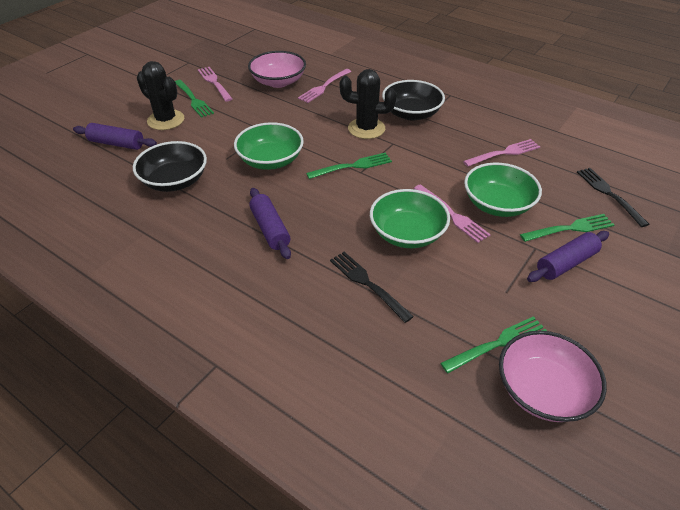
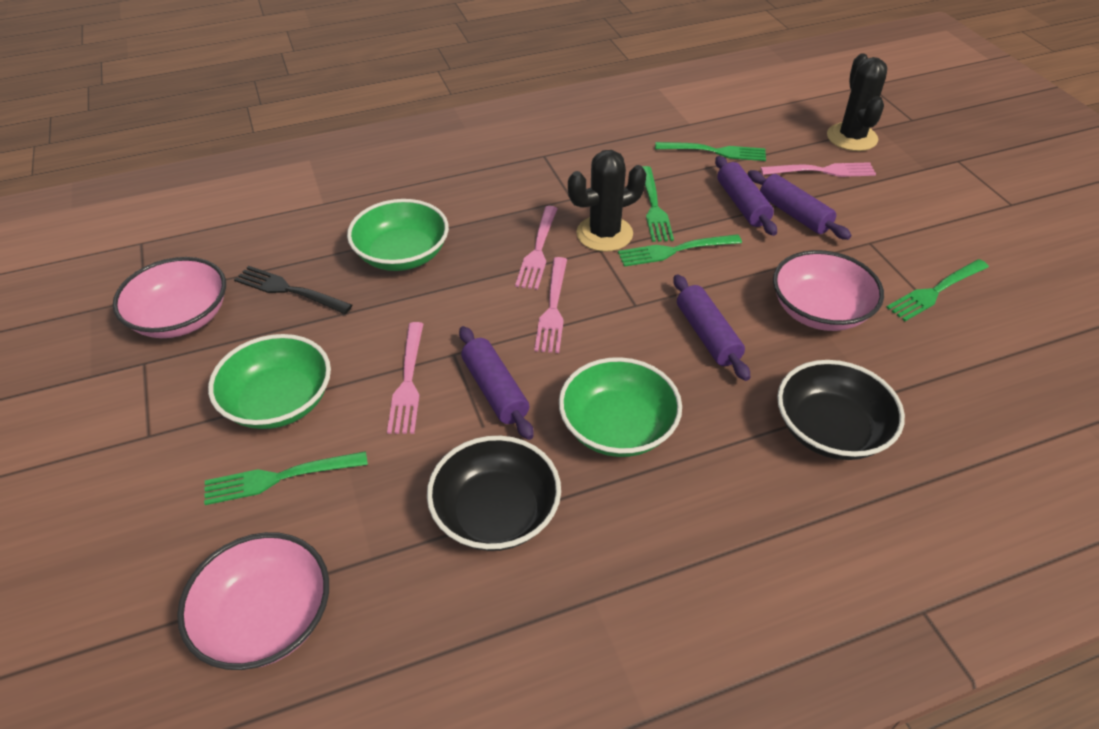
black fork: 2 -> 1
green fork: 4 -> 5
pink bowl: 2 -> 3
purple rolling pin: 3 -> 4

